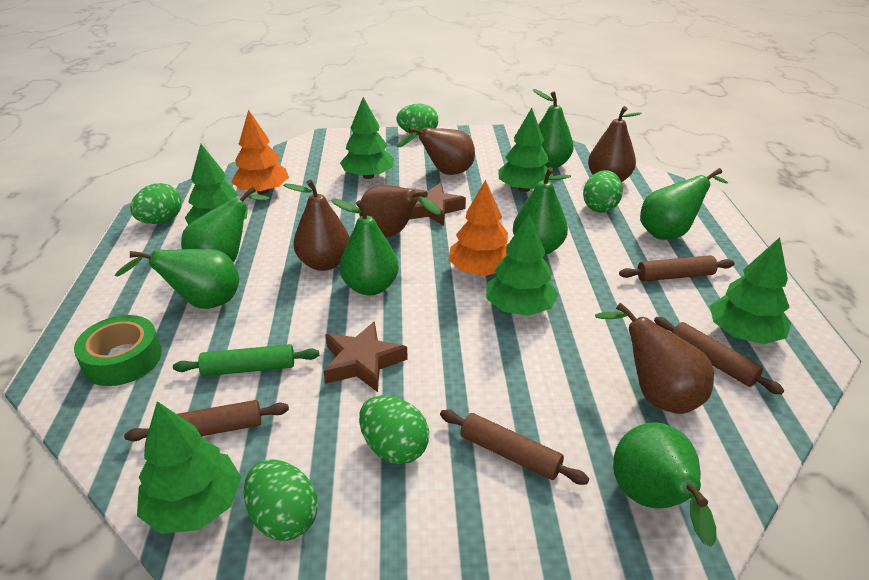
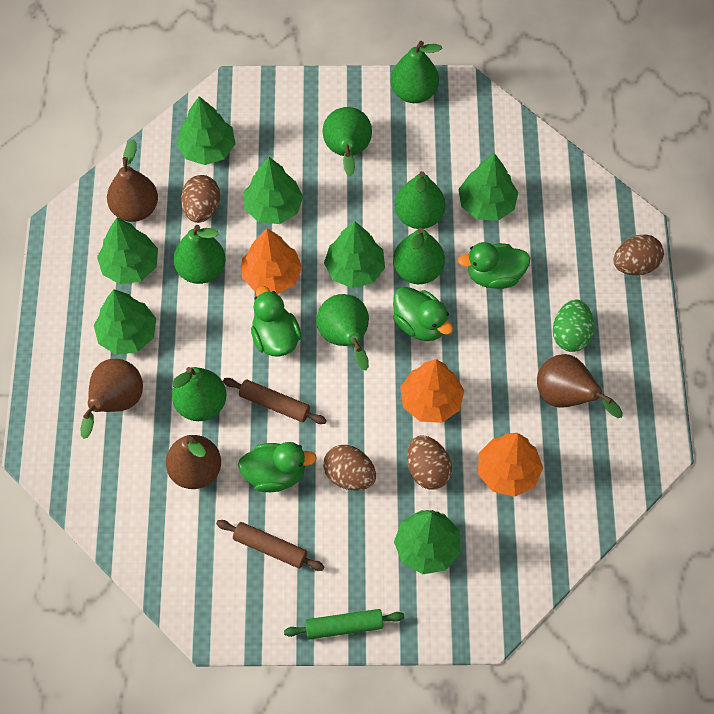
brown egg: 0 -> 4
brown pear: 5 -> 4
brown rolling pin: 4 -> 2
brown star: 2 -> 0
green duck: 0 -> 4
green egg: 5 -> 1
green tape: 1 -> 0
green tree: 6 -> 7
orange tree: 2 -> 3

